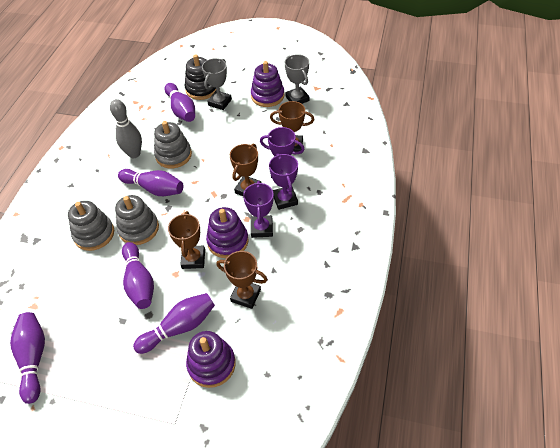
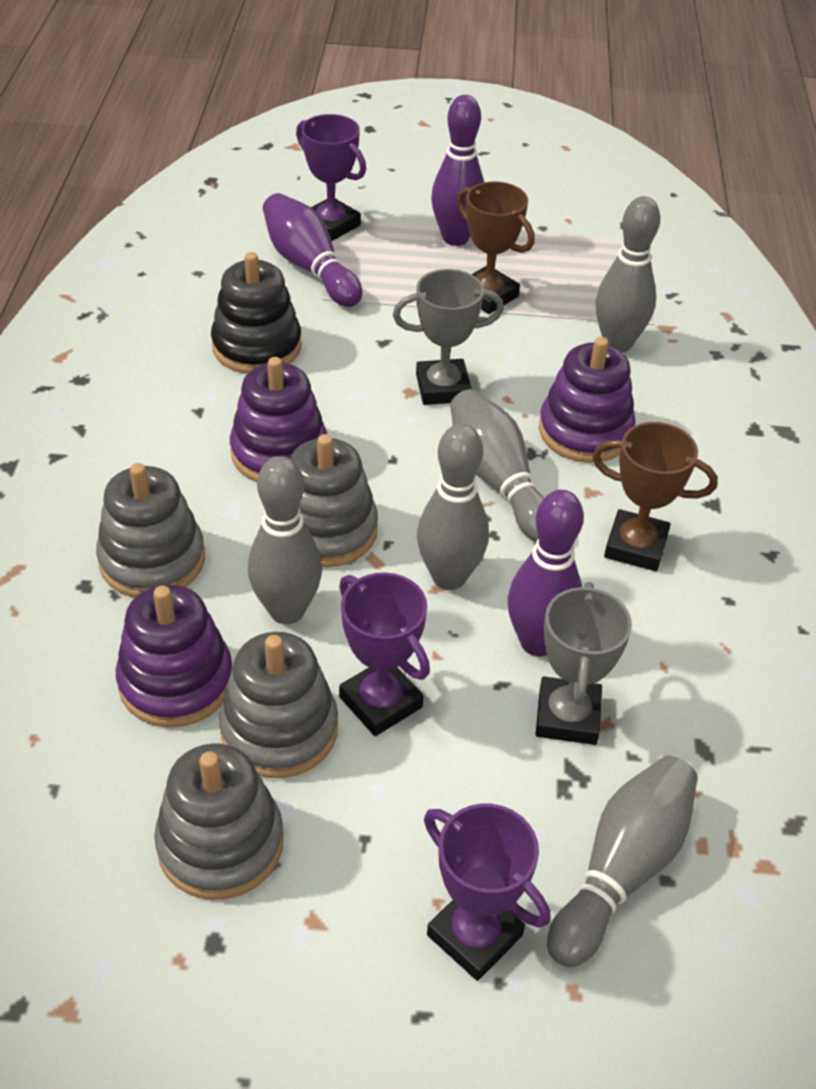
brown trophy: 4 -> 2
grey bowling pin: 1 -> 5
grey stacking toy: 3 -> 4
purple bowling pin: 5 -> 3

